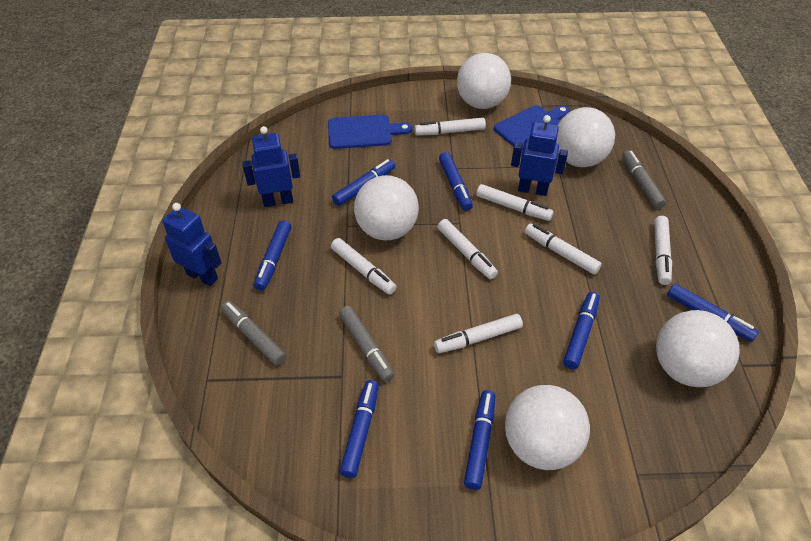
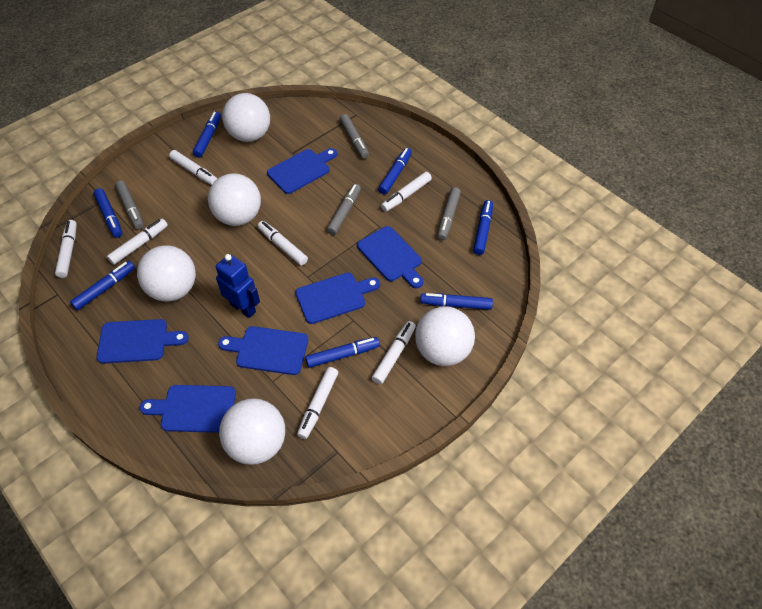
blue cutting board: 2 -> 6
blue robot: 3 -> 1
grey marker: 3 -> 4

